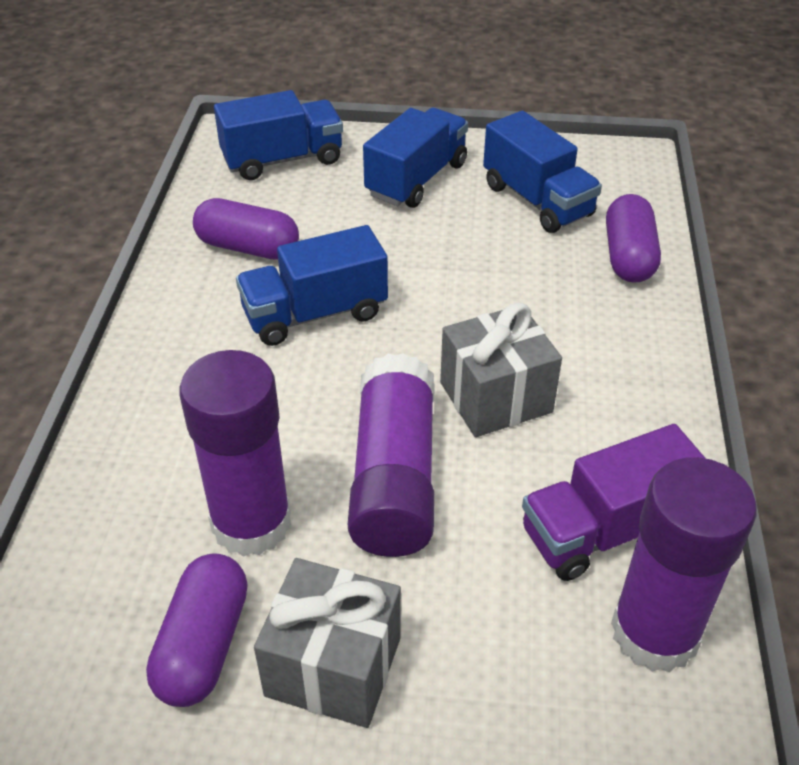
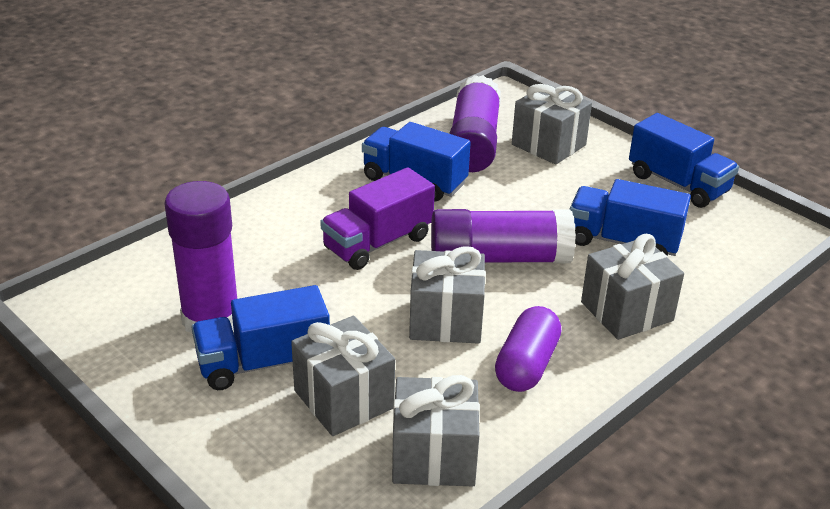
grey gift: 2 -> 5
purple capsule: 3 -> 1

